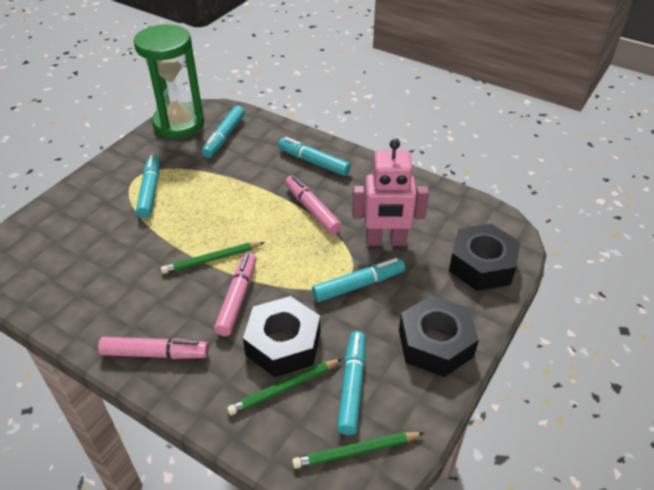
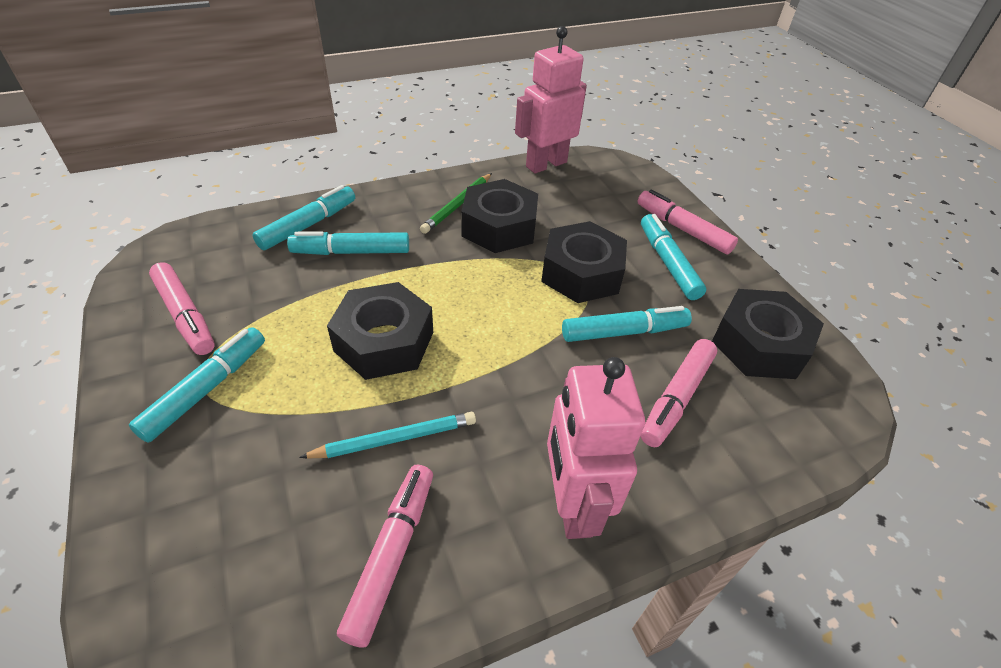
black nut: 3 -> 4
green hourglass: 1 -> 0
green pencil: 3 -> 1
pink marker: 3 -> 4
pink robot: 1 -> 2
turquoise pencil: 0 -> 1

